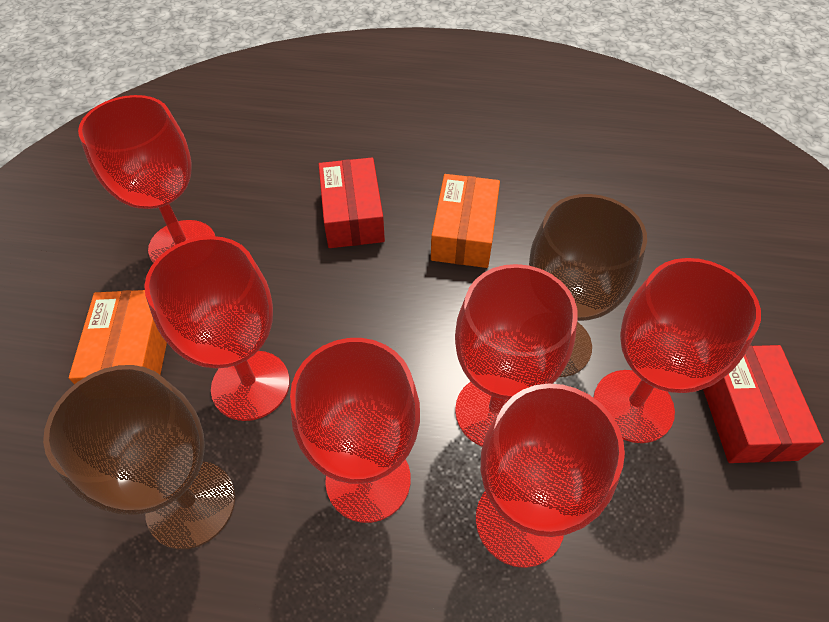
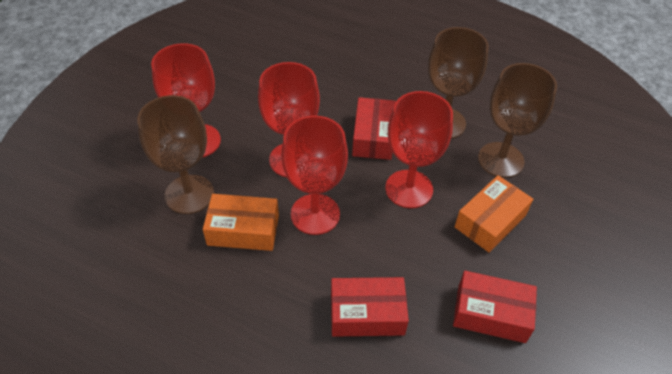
brown goblet: 2 -> 3
red box: 2 -> 3
red goblet: 6 -> 4

